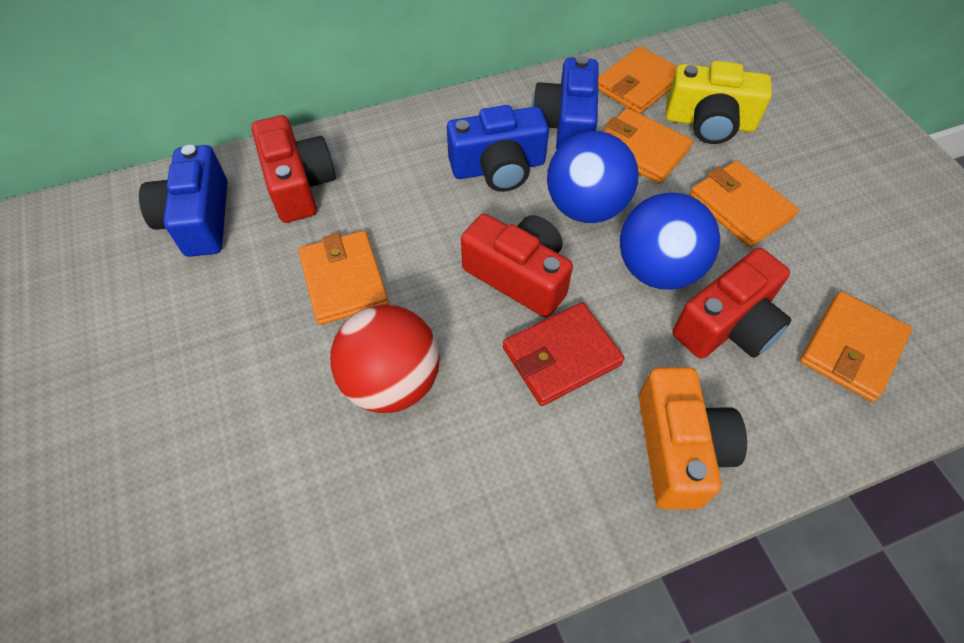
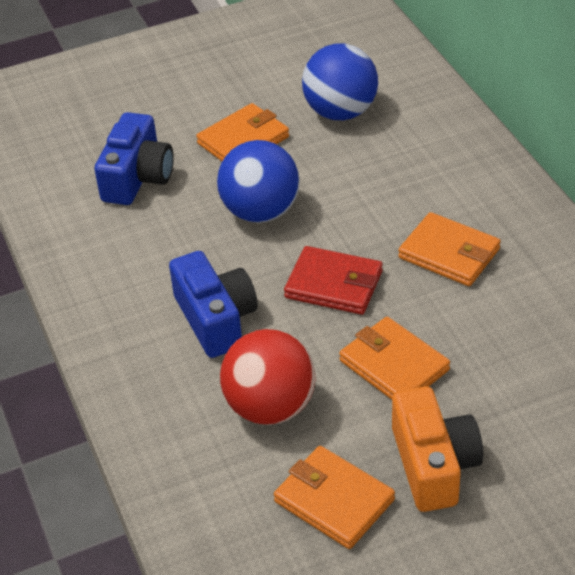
blue camera: 3 -> 2
orange wallet: 5 -> 4
red camera: 3 -> 0
yellow camera: 1 -> 0

